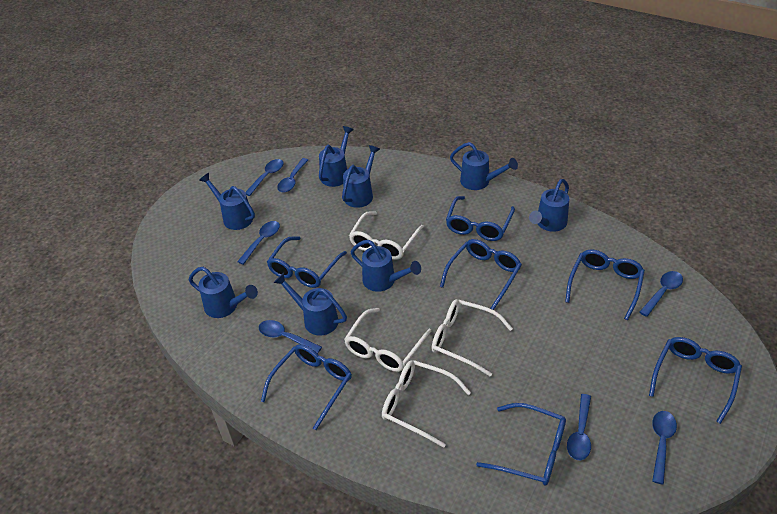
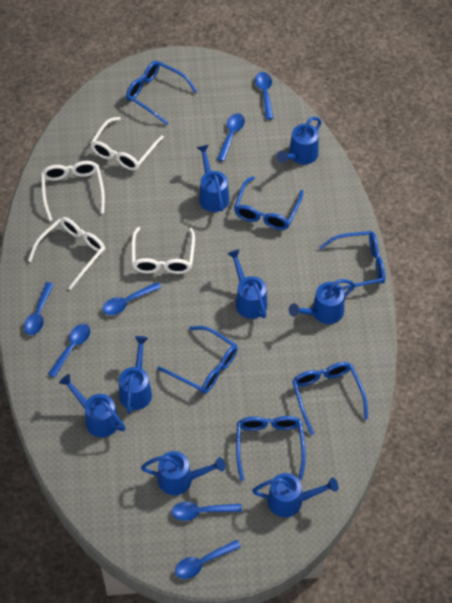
blue glasses: 7 -> 6

